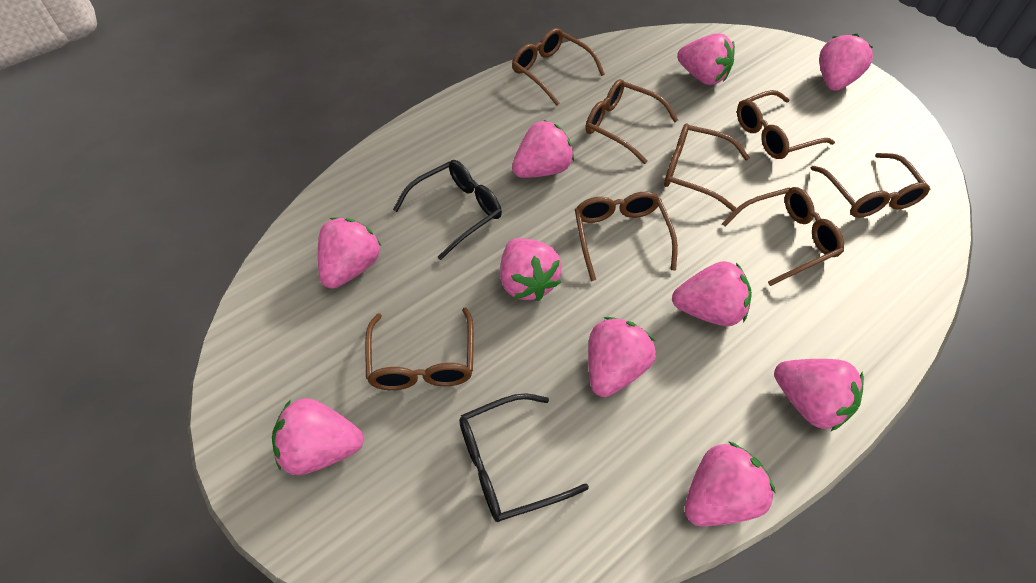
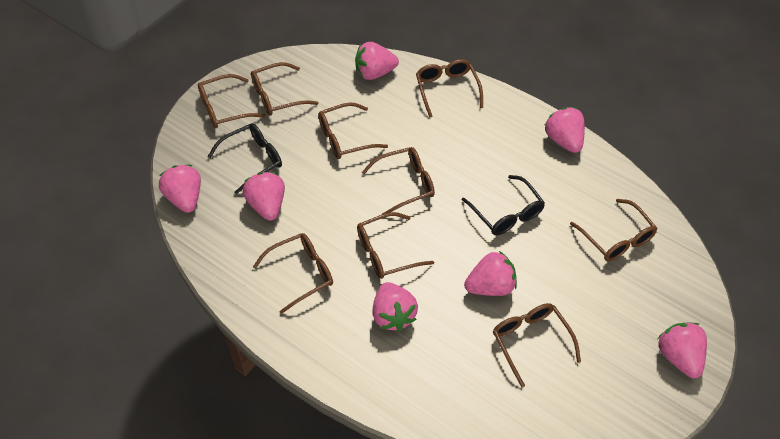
brown glasses: 8 -> 9
pink strawberry: 10 -> 7

